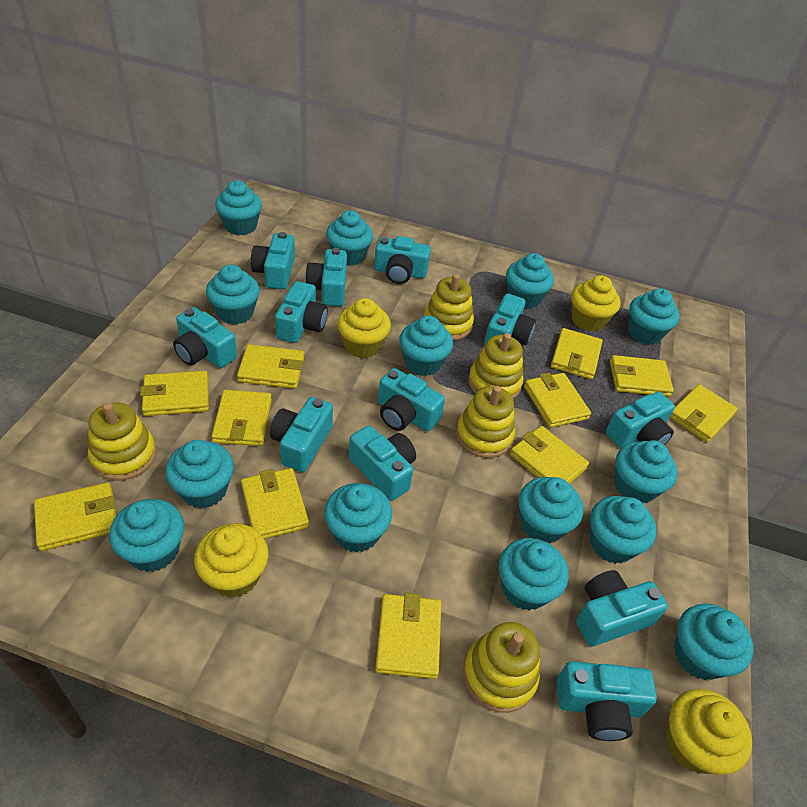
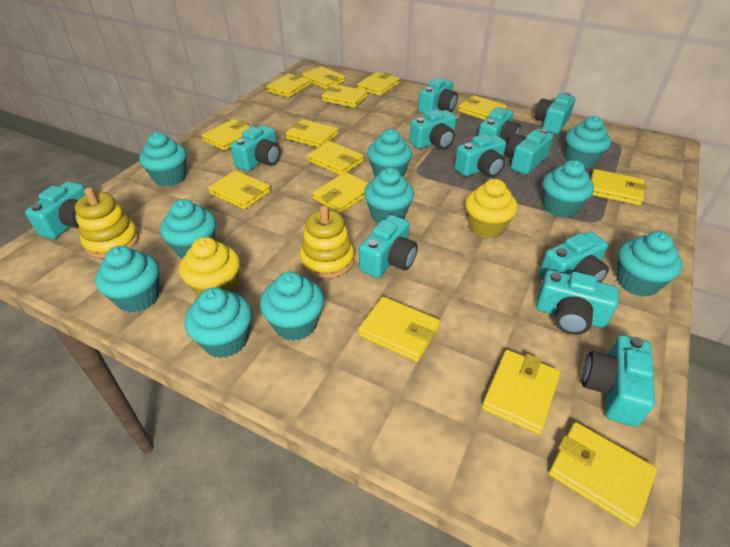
turquoise cupcake: 14 -> 10
yellow cupcake: 4 -> 2
yellow stacking toy: 5 -> 2
yellow wallet: 11 -> 14

